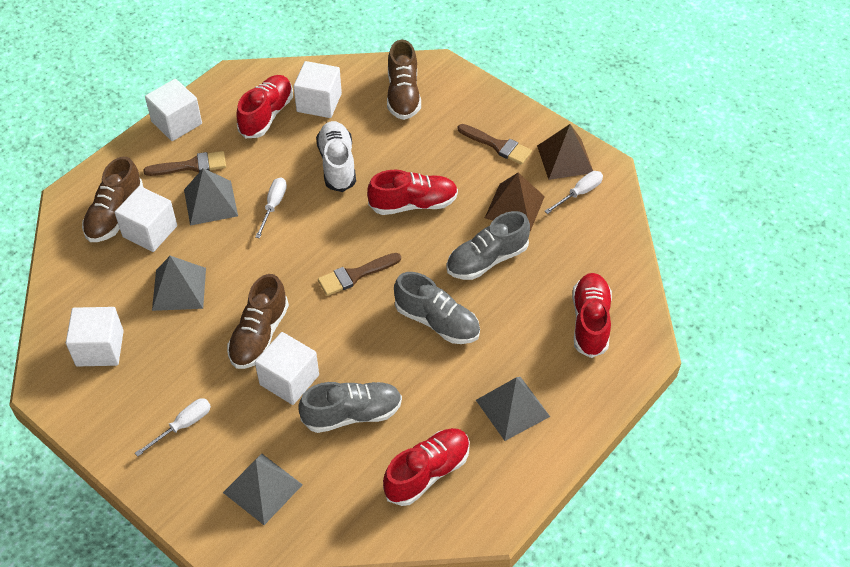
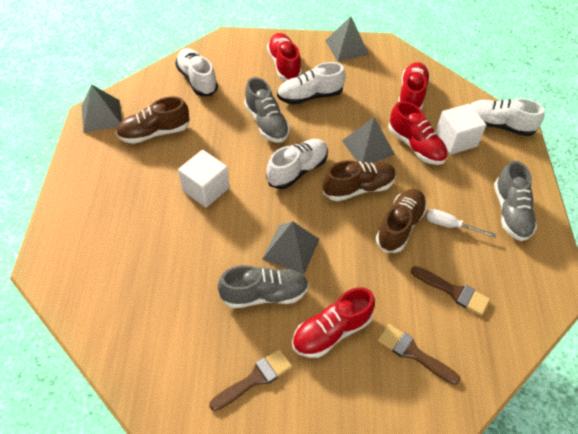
brown pyramid: 2 -> 0
white cube: 5 -> 2
white screwdriver: 3 -> 1
white shoe: 1 -> 4

